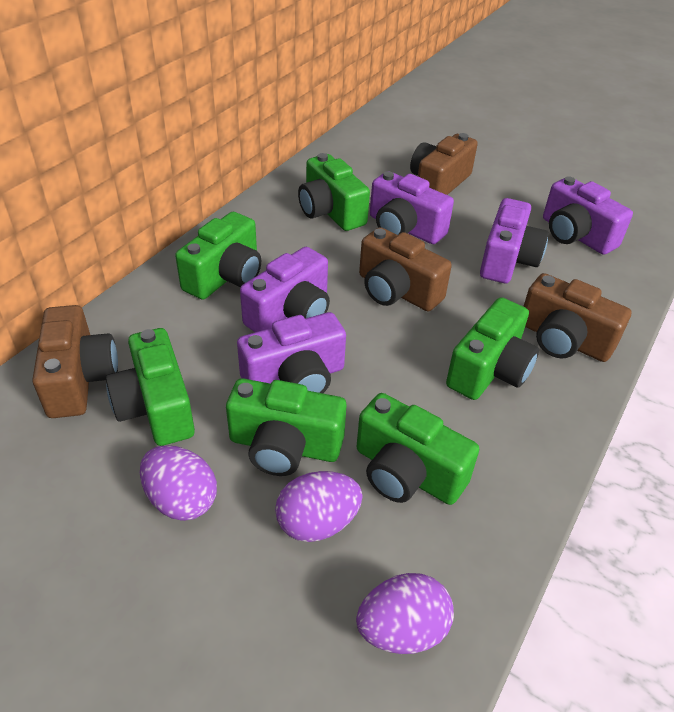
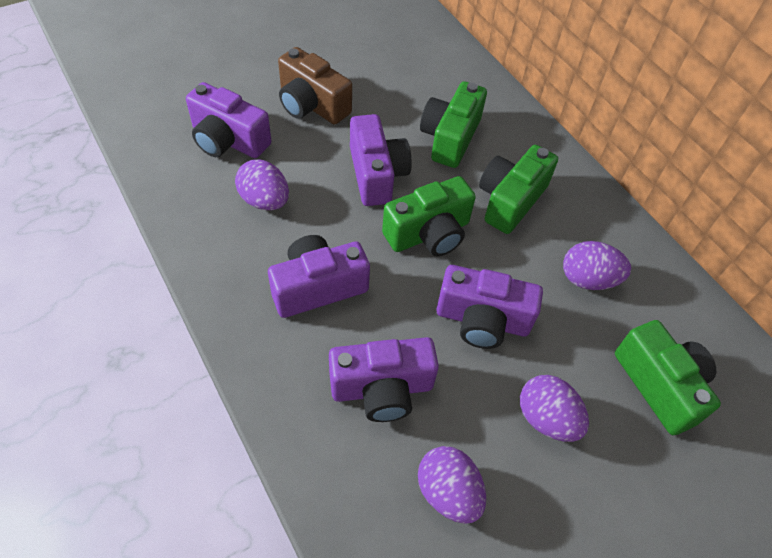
brown camera: 4 -> 1
green camera: 6 -> 4
purple egg: 3 -> 4

